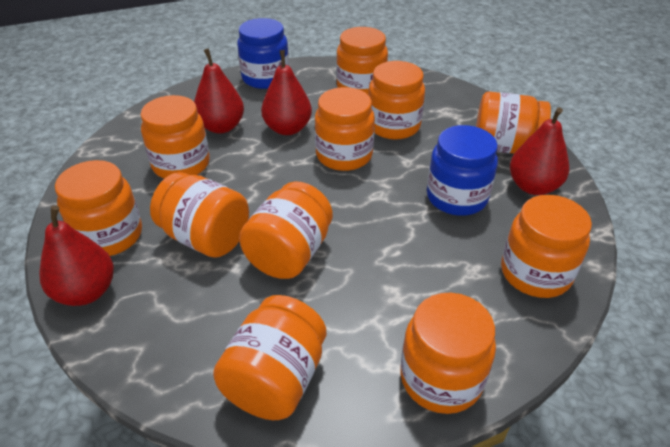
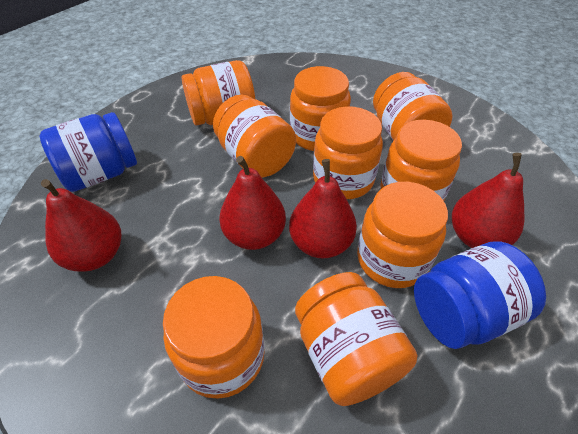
orange jar: 11 -> 9

